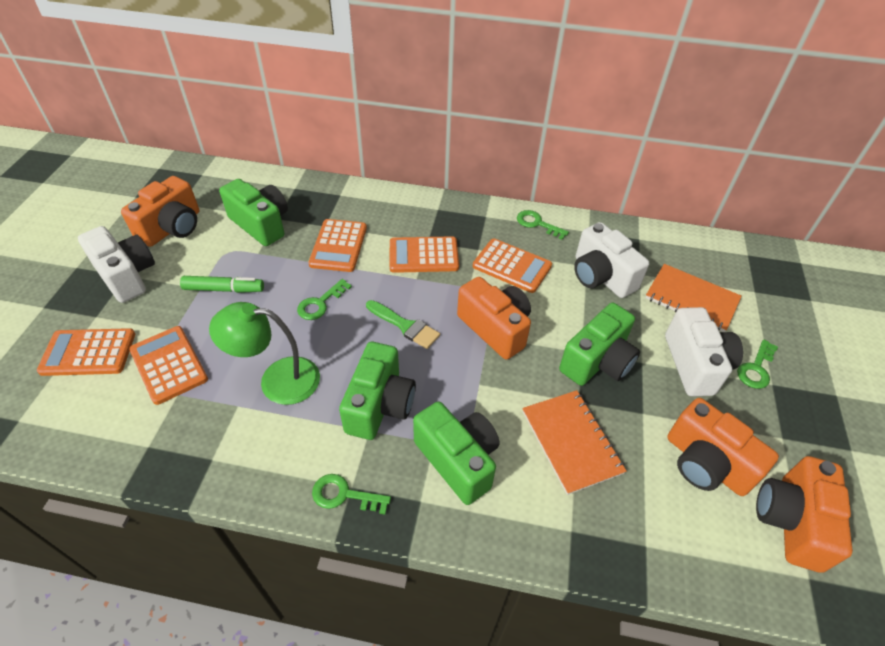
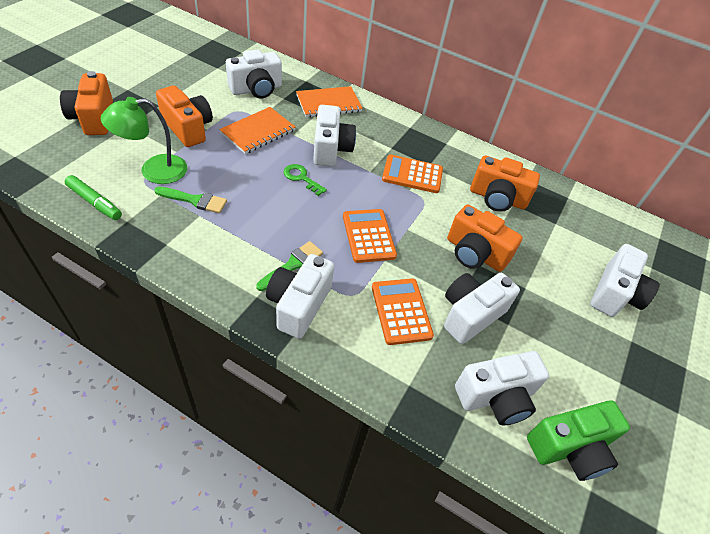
green brush: 1 -> 2
green camera: 4 -> 1
green key: 4 -> 1
orange calculator: 5 -> 3
white camera: 3 -> 6

